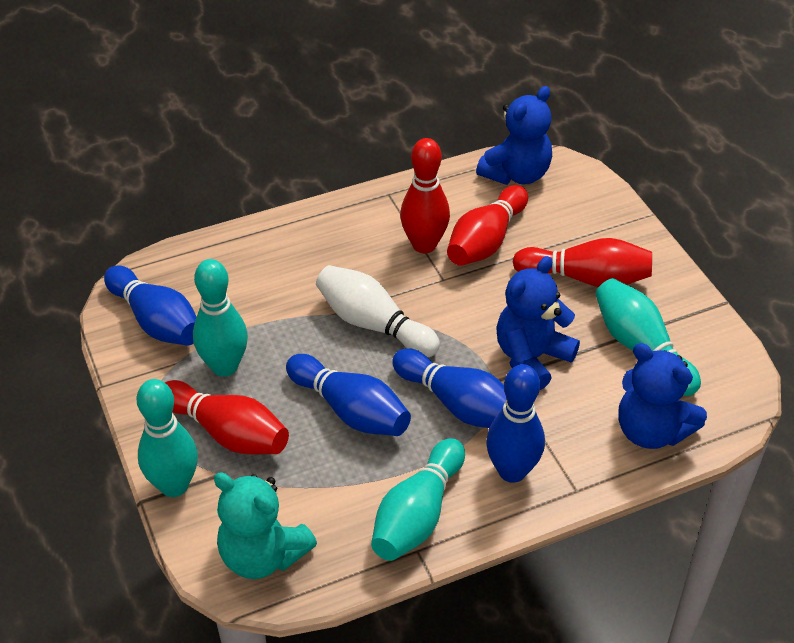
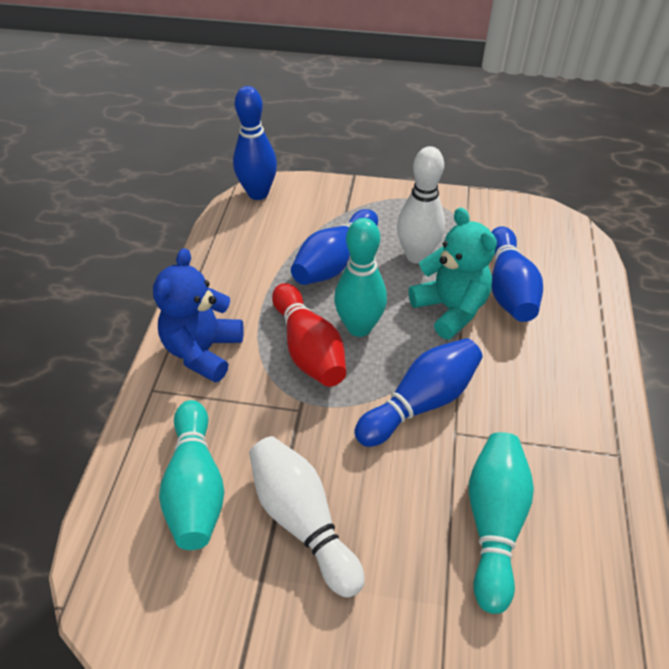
blue teddy bear: 3 -> 1
red bowling pin: 4 -> 1
turquoise bowling pin: 4 -> 3
white bowling pin: 1 -> 2

